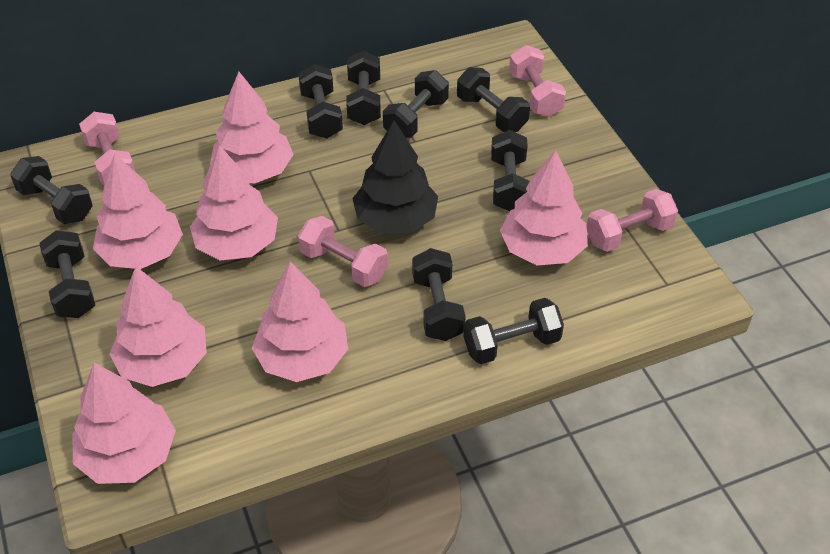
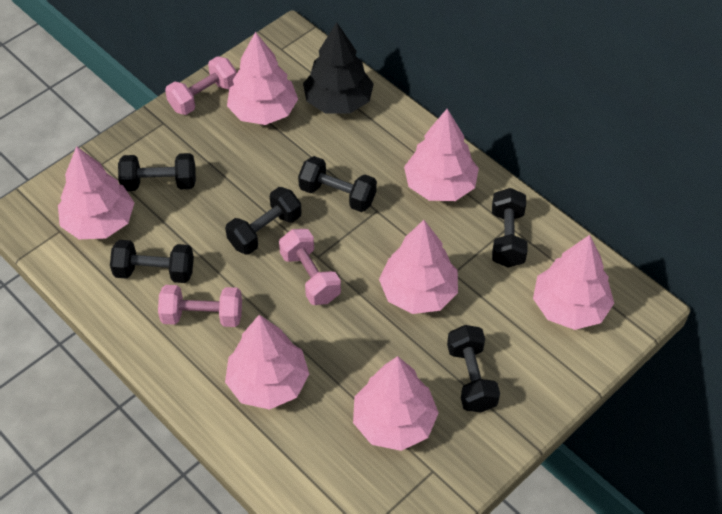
black dumbbell: 9 -> 6
pink dumbbell: 4 -> 3

